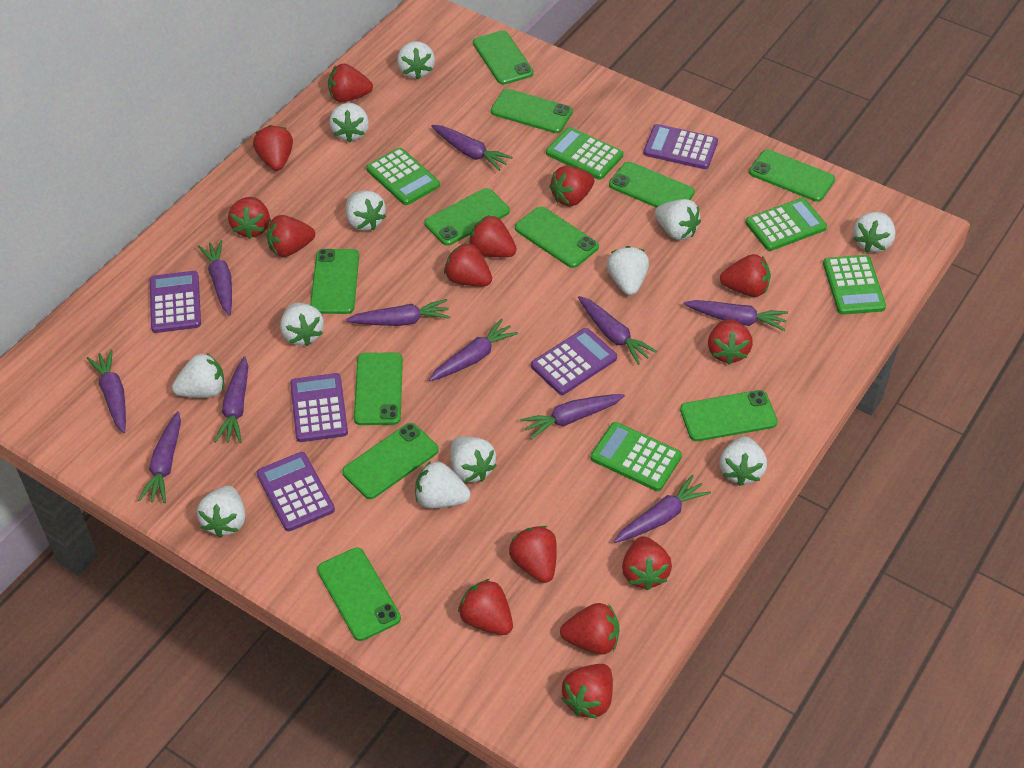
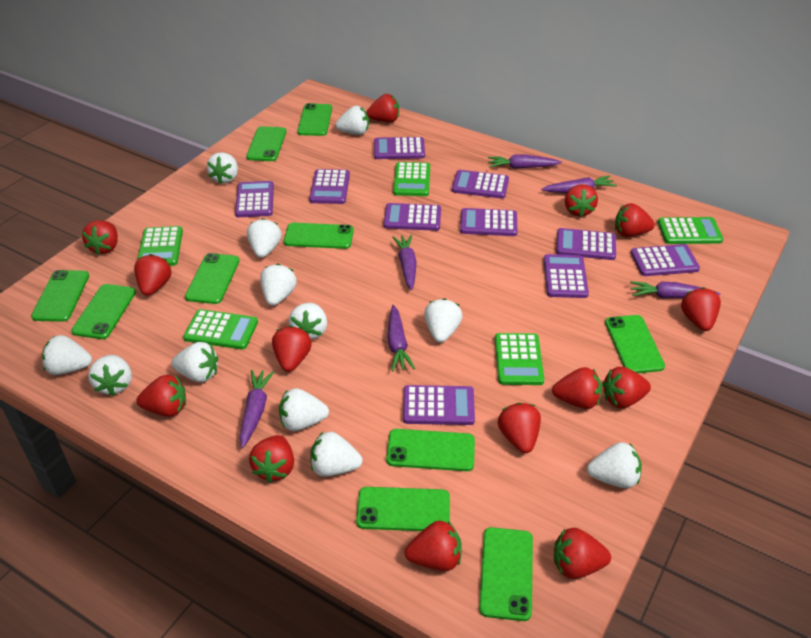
green phone: 11 -> 10
purple calculator: 5 -> 10
purple carrot: 11 -> 6

